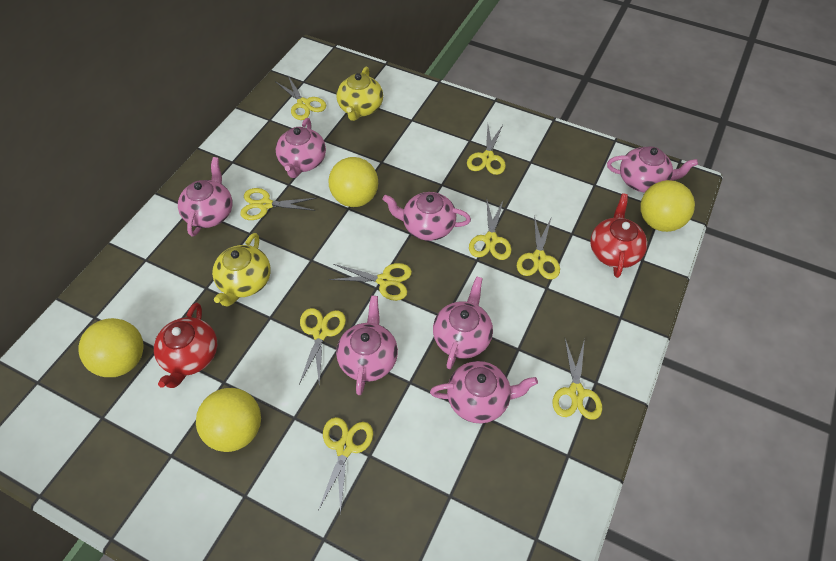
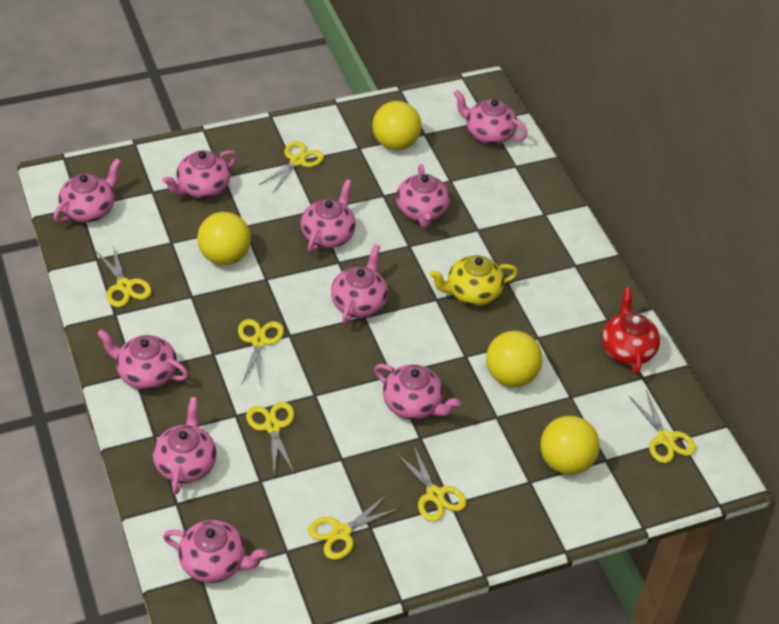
pink teapot: 7 -> 10
red teapot: 2 -> 1
yellow scissors: 9 -> 7
yellow teapot: 2 -> 1

